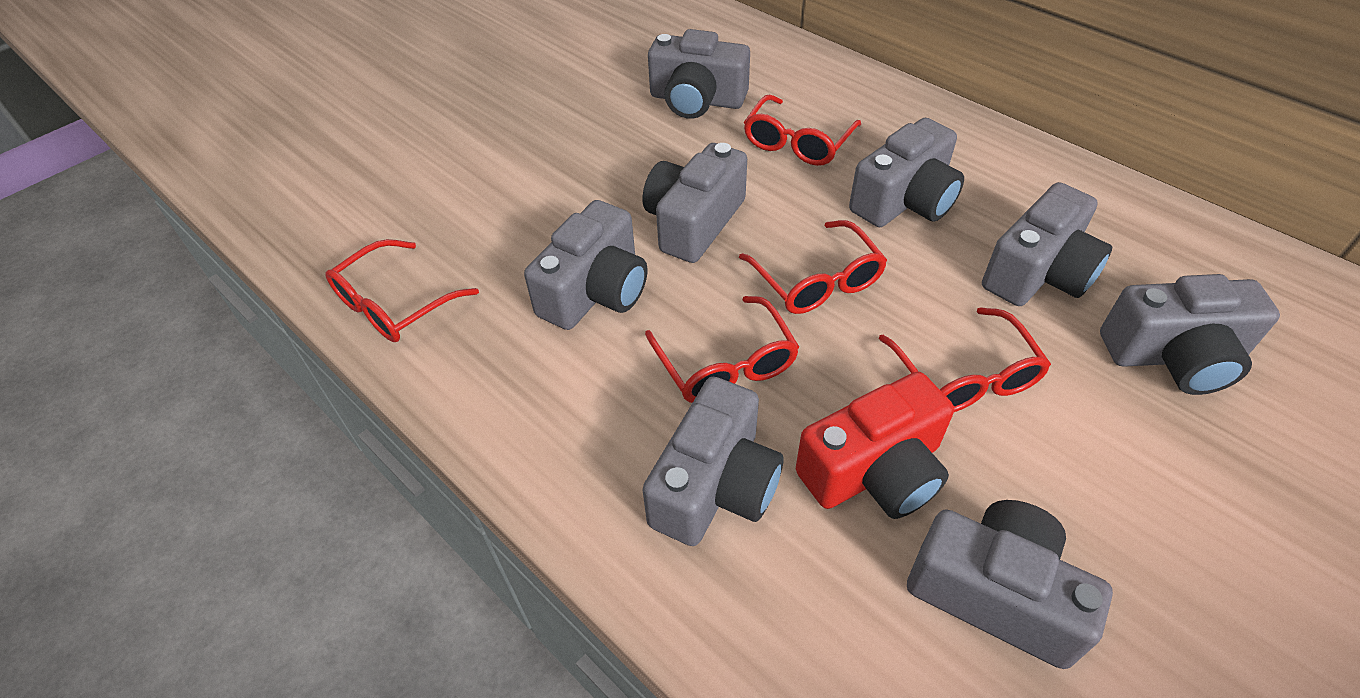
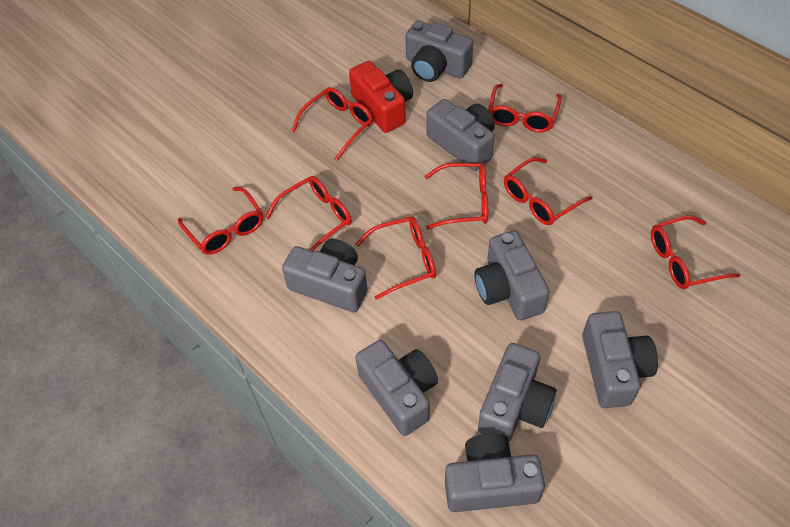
red glasses: 5 -> 8

